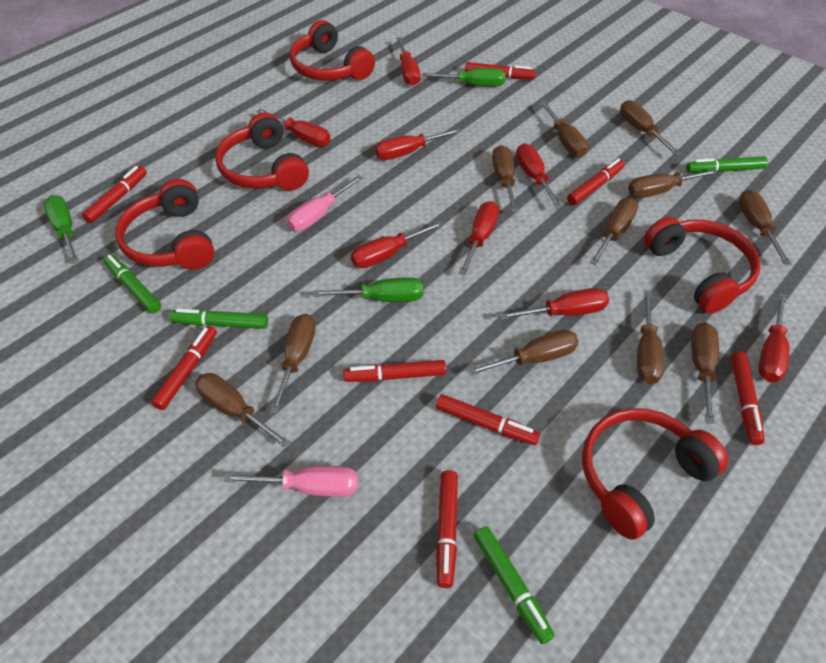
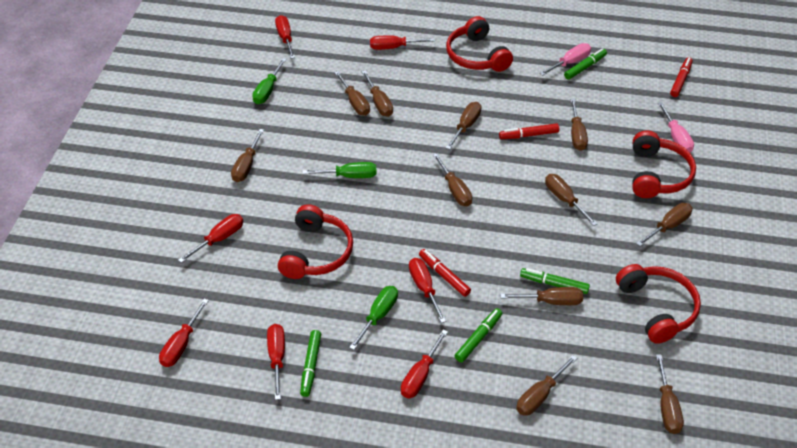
red headphones: 5 -> 4
red marker: 8 -> 3
red screwdriver: 8 -> 7

